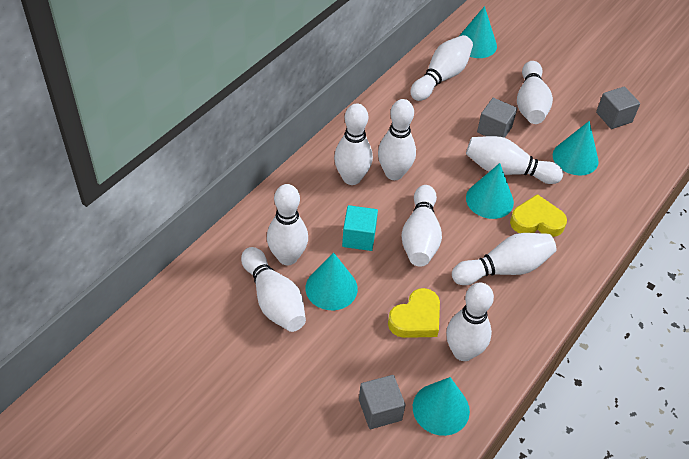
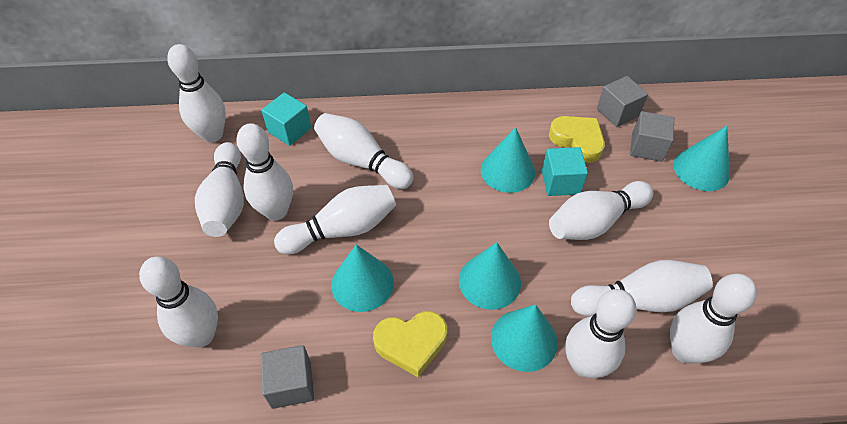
turquoise cube: 1 -> 2

